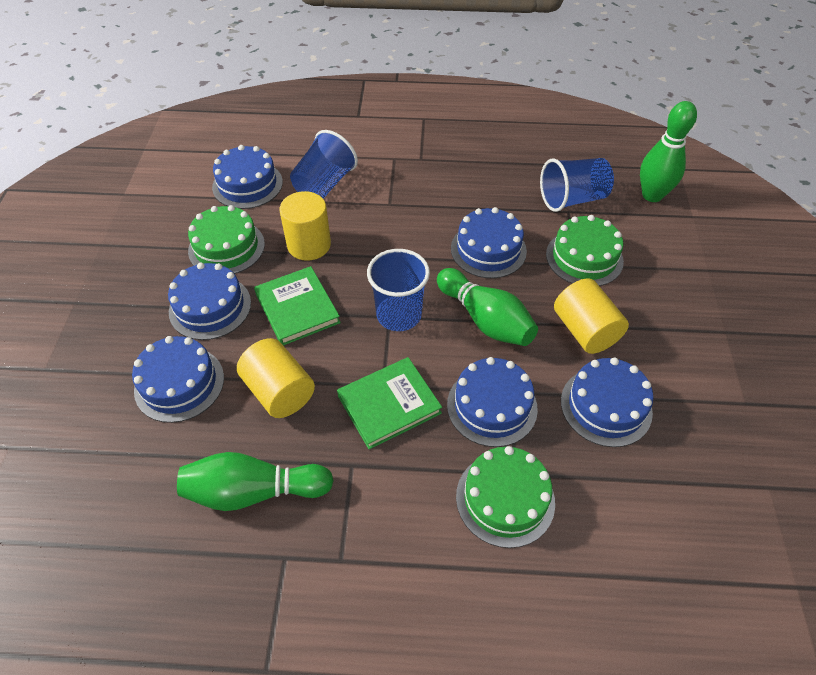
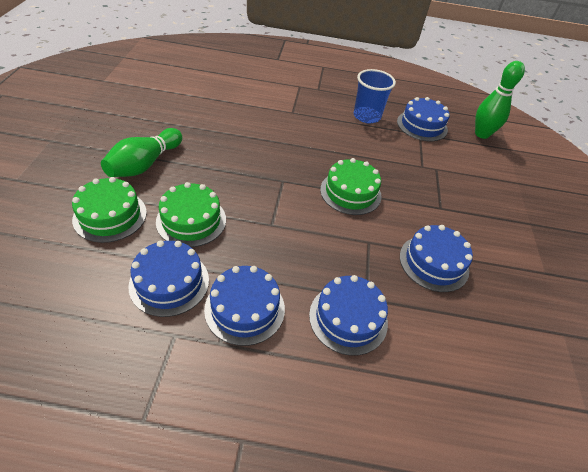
blue cake: 6 -> 5
blue cup: 3 -> 1
green book: 2 -> 0
green bowling pin: 3 -> 2
yellow cylinder: 3 -> 0

